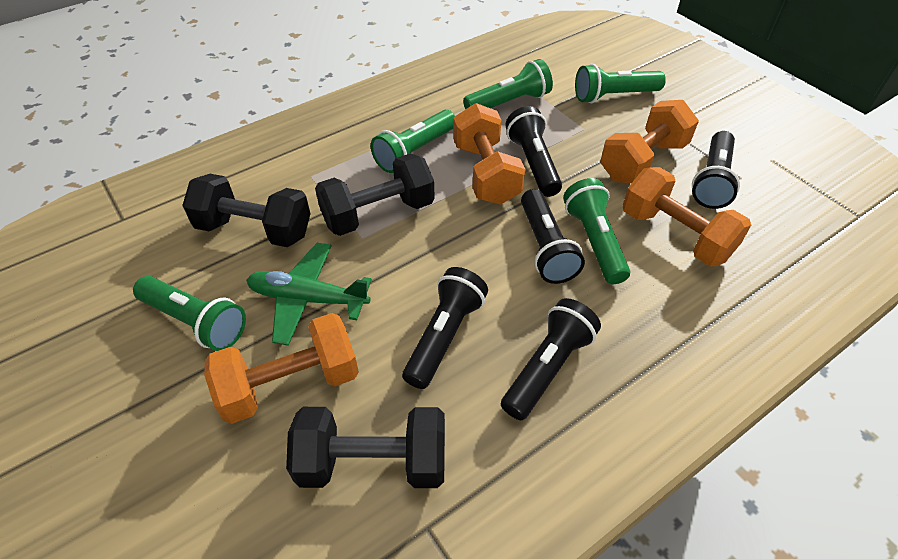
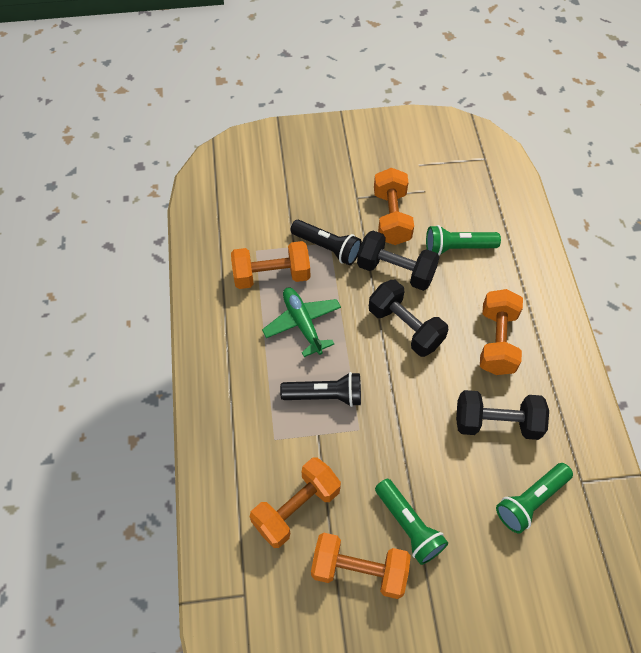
black flashlight: 5 -> 2
green flashlight: 5 -> 3
orange dumbbell: 4 -> 5

